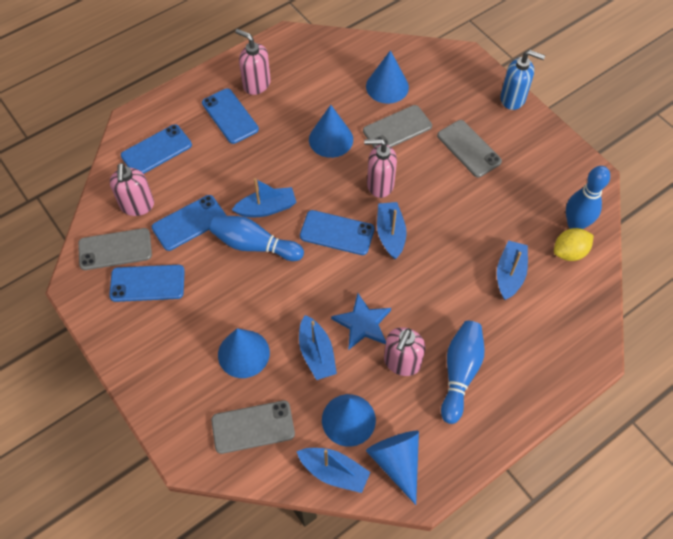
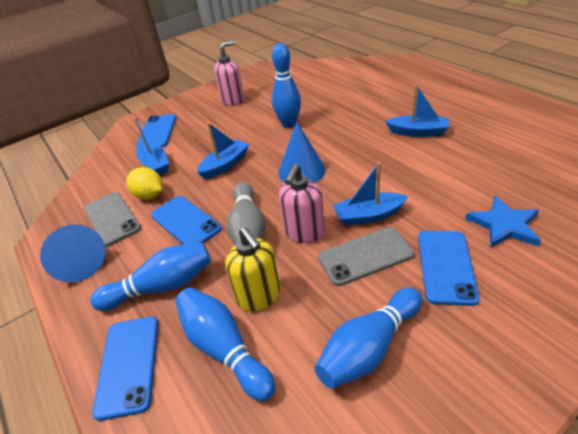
blue boat: 5 -> 4
blue bowling pin: 3 -> 4
blue cone: 5 -> 2
blue phone: 5 -> 4
blue soap dispenser: 1 -> 0
grey bowling pin: 0 -> 1
grey phone: 4 -> 2
pink soap dispenser: 4 -> 2
yellow soap dispenser: 0 -> 1

